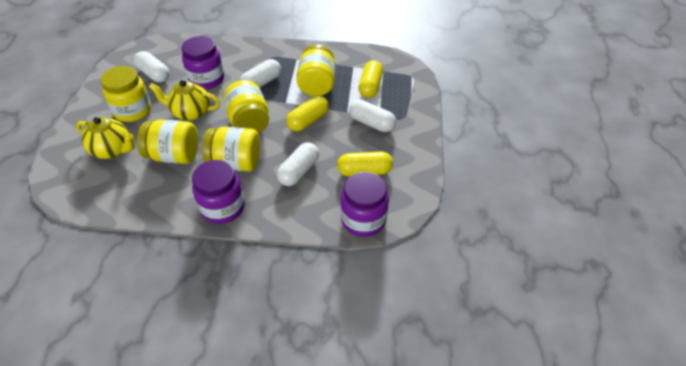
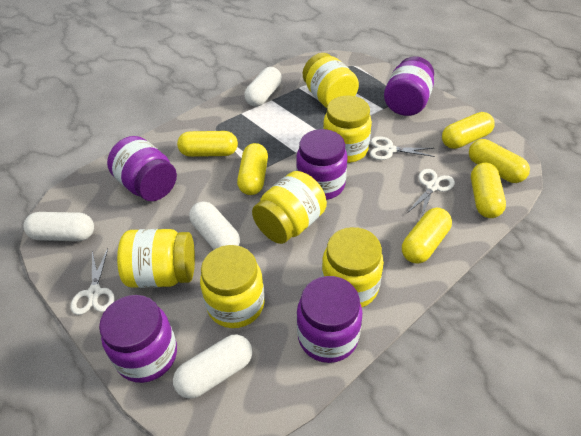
purple jar: 3 -> 5
white scissors: 0 -> 3
yellow capsule: 3 -> 6
yellow jar: 5 -> 6
yellow teapot: 2 -> 0

